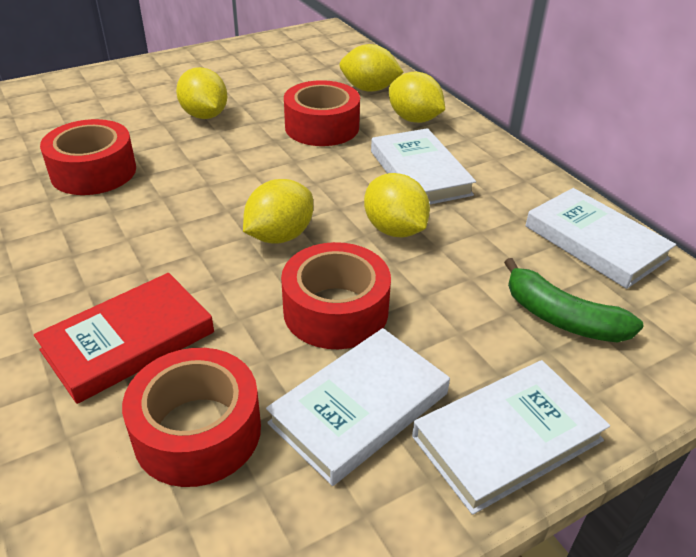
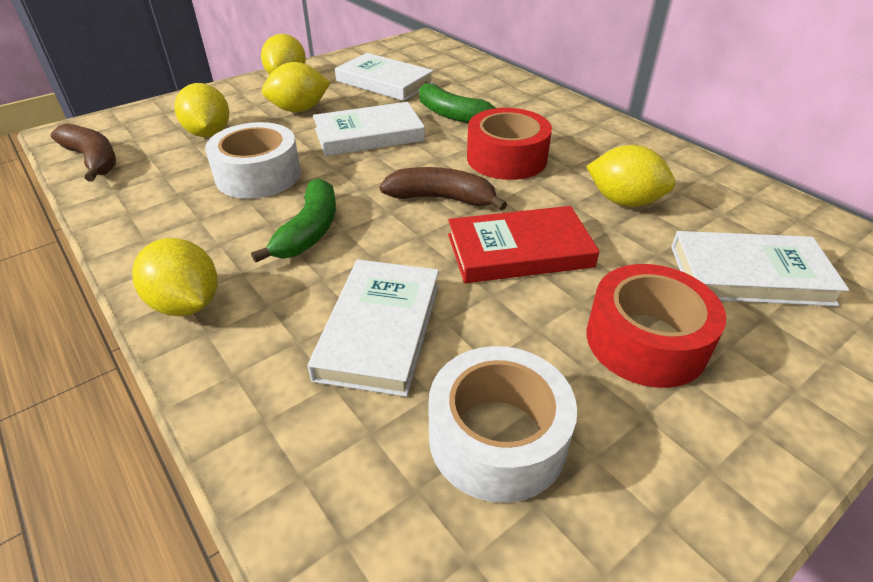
brown banana: 0 -> 2
green banana: 1 -> 2
red tape: 4 -> 2
white tape: 0 -> 2

